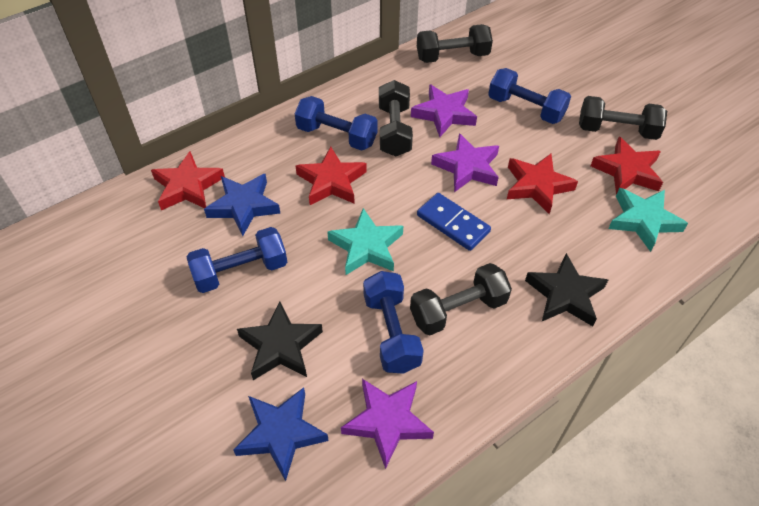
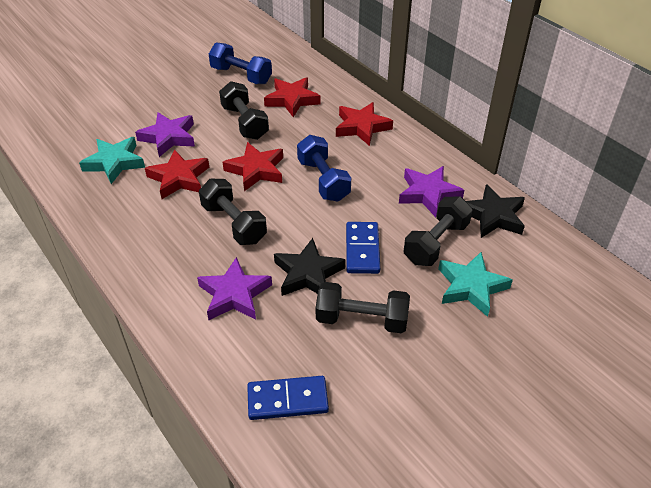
blue domino: 1 -> 2
blue dumbbell: 4 -> 2
blue star: 2 -> 0

